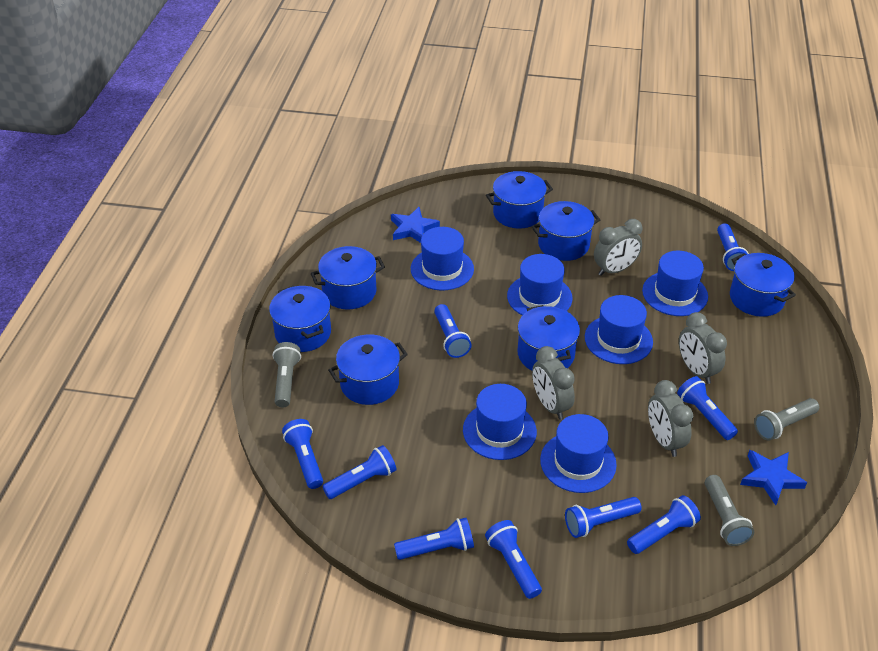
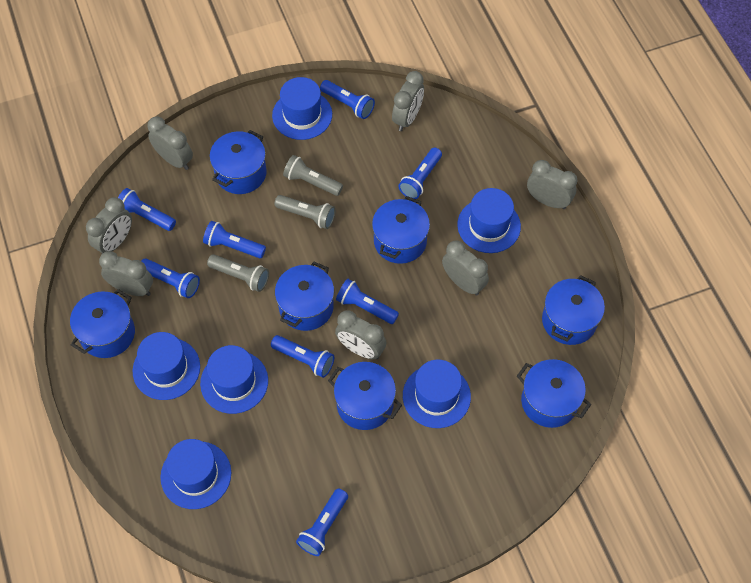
blue flashlight: 9 -> 8
blue star: 2 -> 0
grey clock: 4 -> 7

